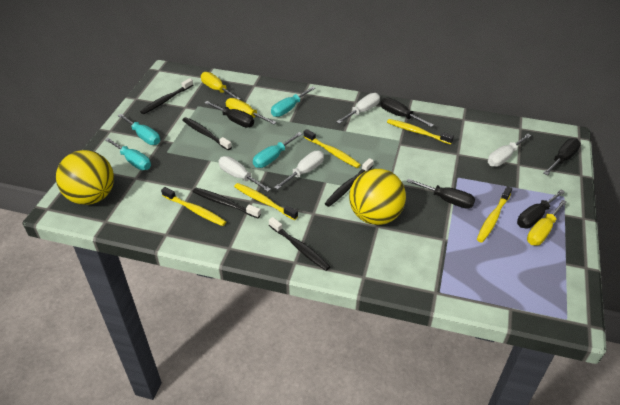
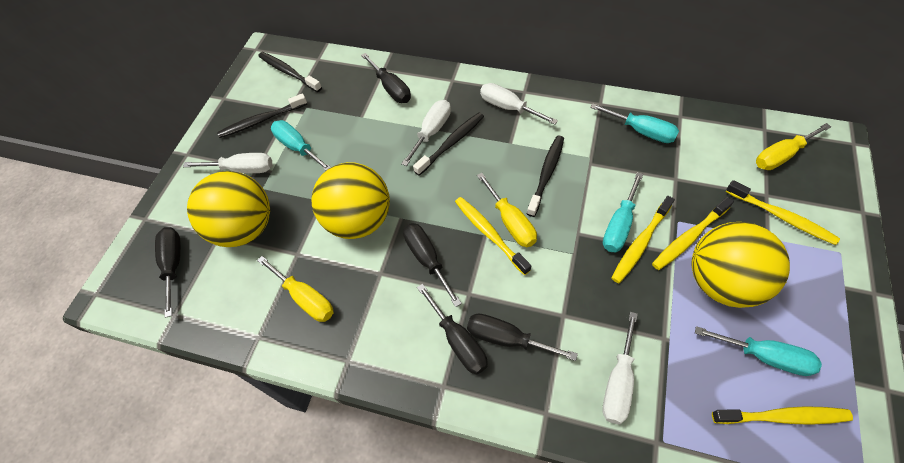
black toothbrush: 5 -> 4
yellow ball: 2 -> 3

